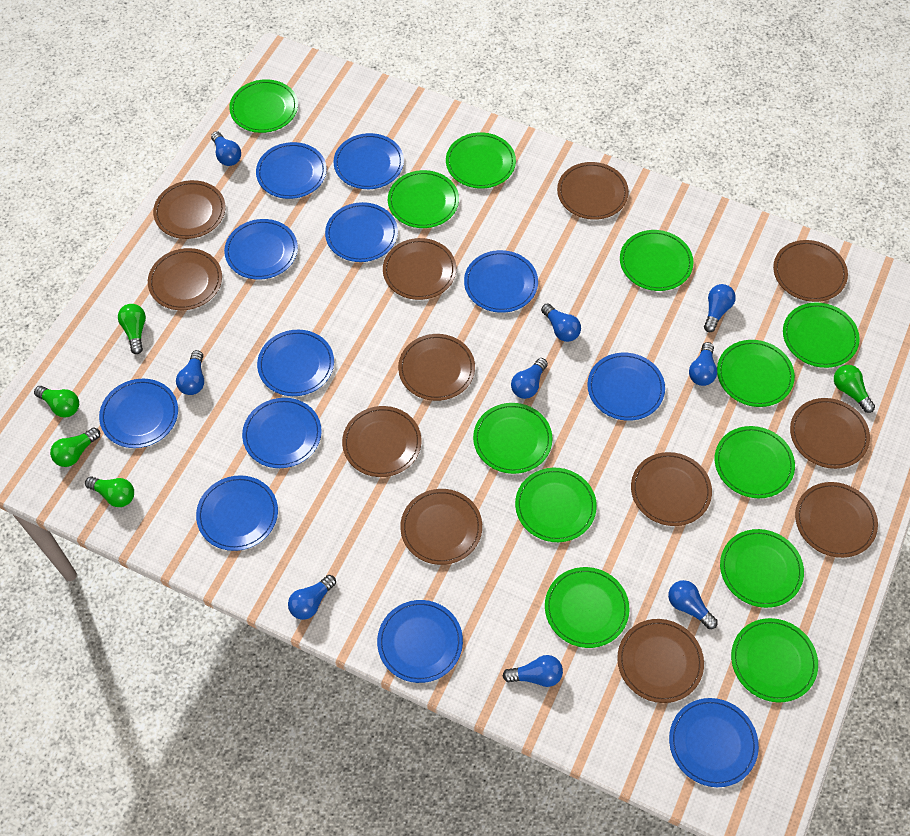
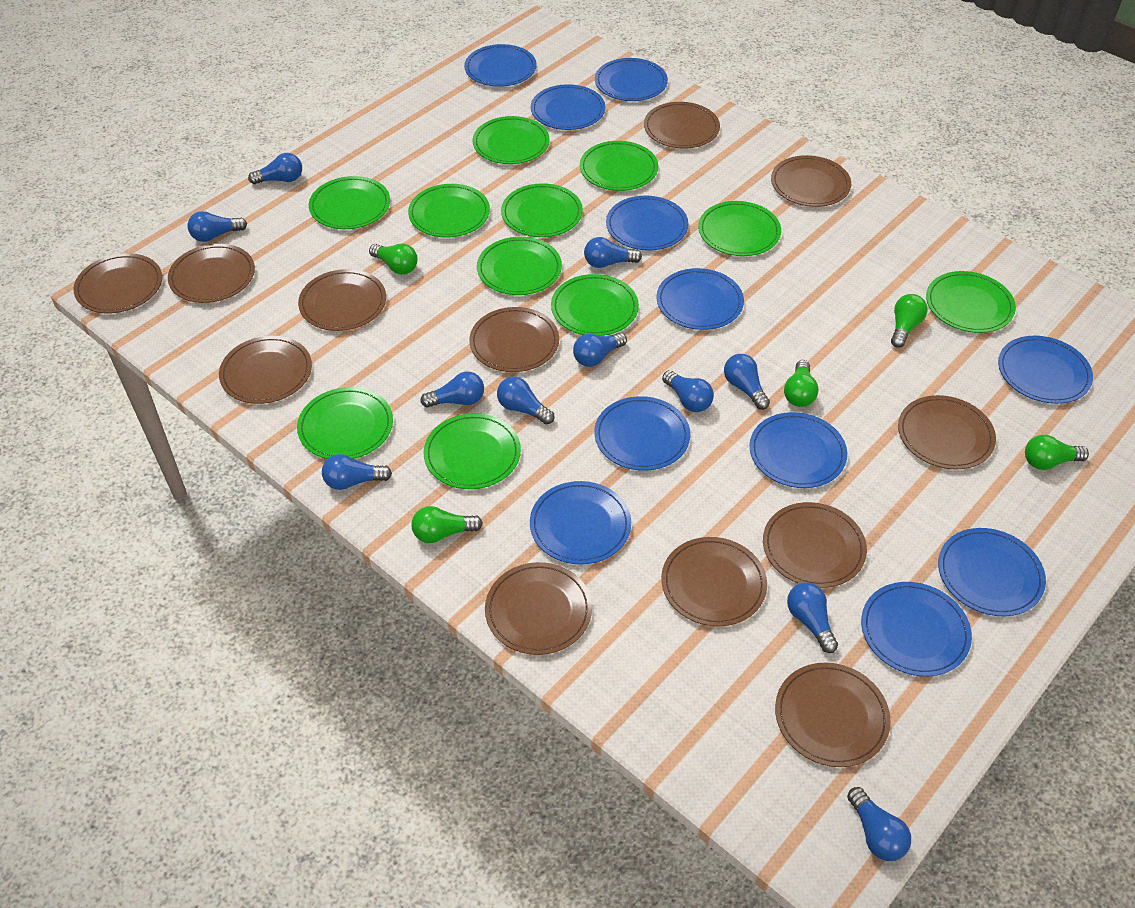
blue light bulb: 9 -> 11
blue plate: 12 -> 11
green plate: 12 -> 11

